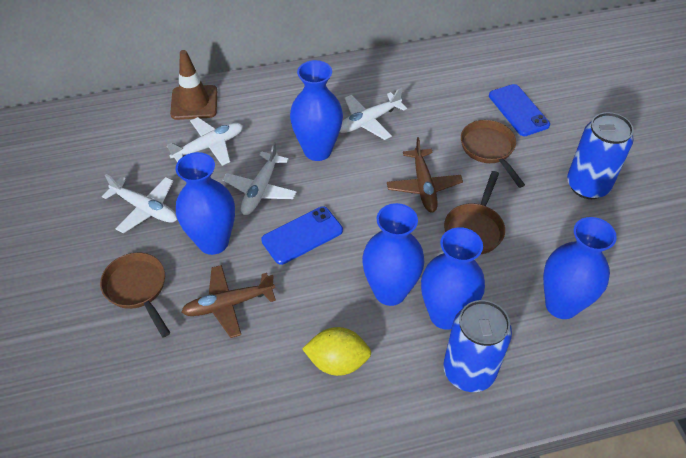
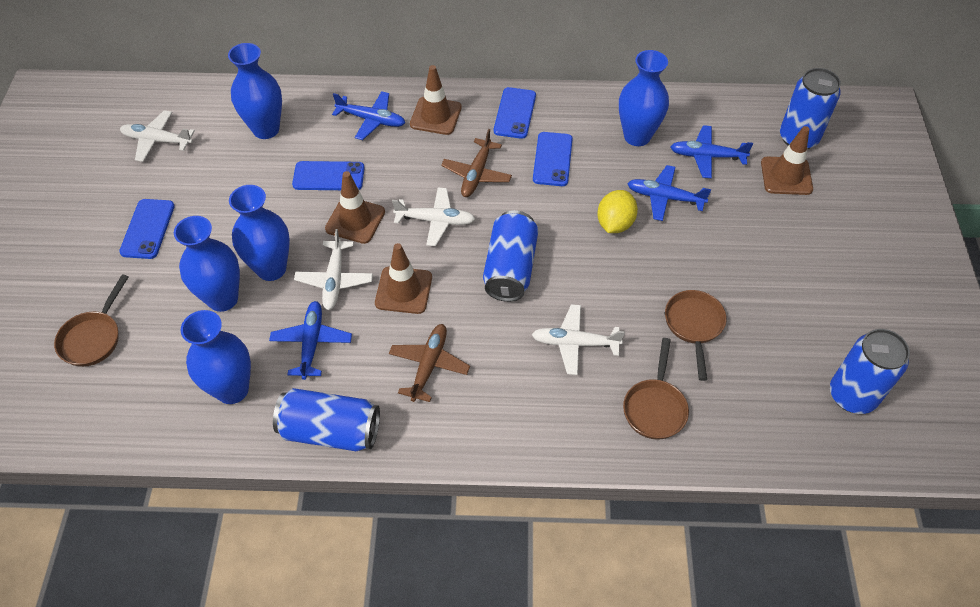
blue can: 2 -> 4
blue phone: 2 -> 4
blue plane: 0 -> 4
brown traffic cone: 1 -> 4

